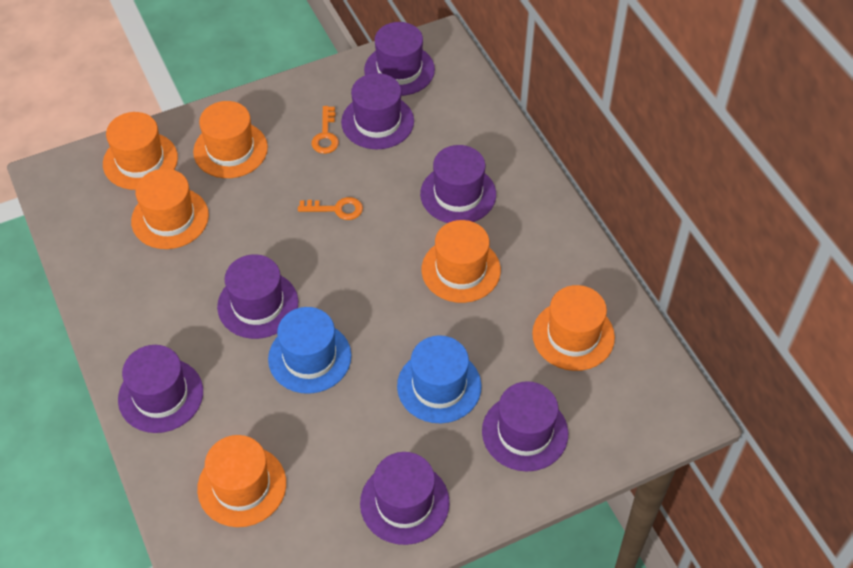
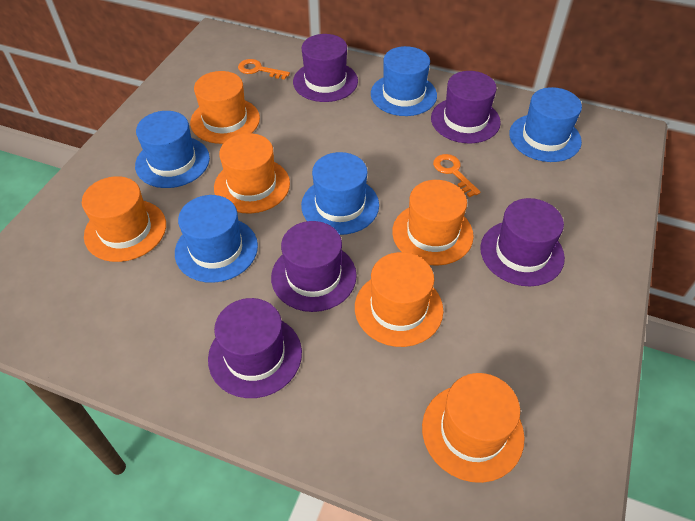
blue hat: 2 -> 5
purple hat: 7 -> 5

